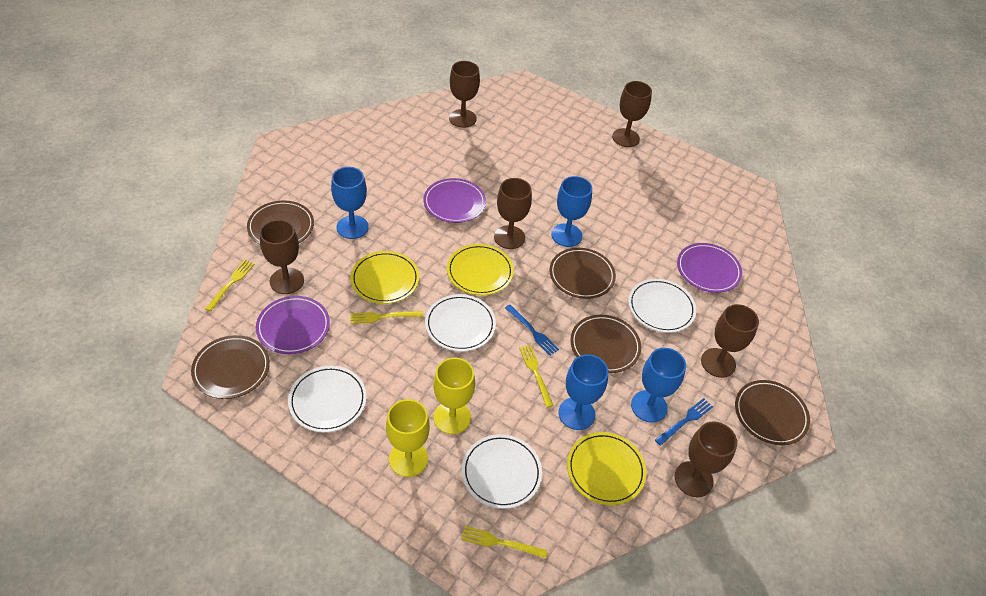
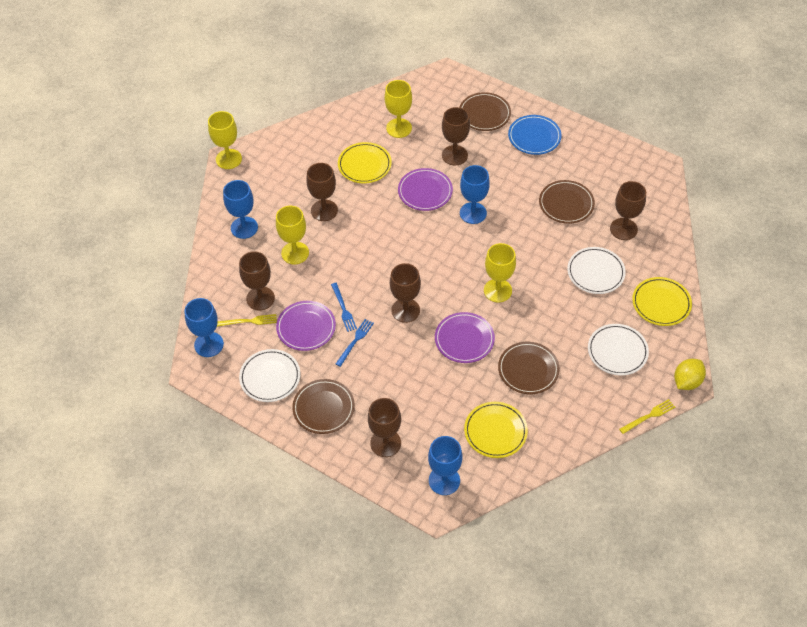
blue plate: 0 -> 1
brown plate: 5 -> 4
white plate: 4 -> 3
yellow fork: 4 -> 2
yellow goblet: 2 -> 4
yellow lemon: 0 -> 1

